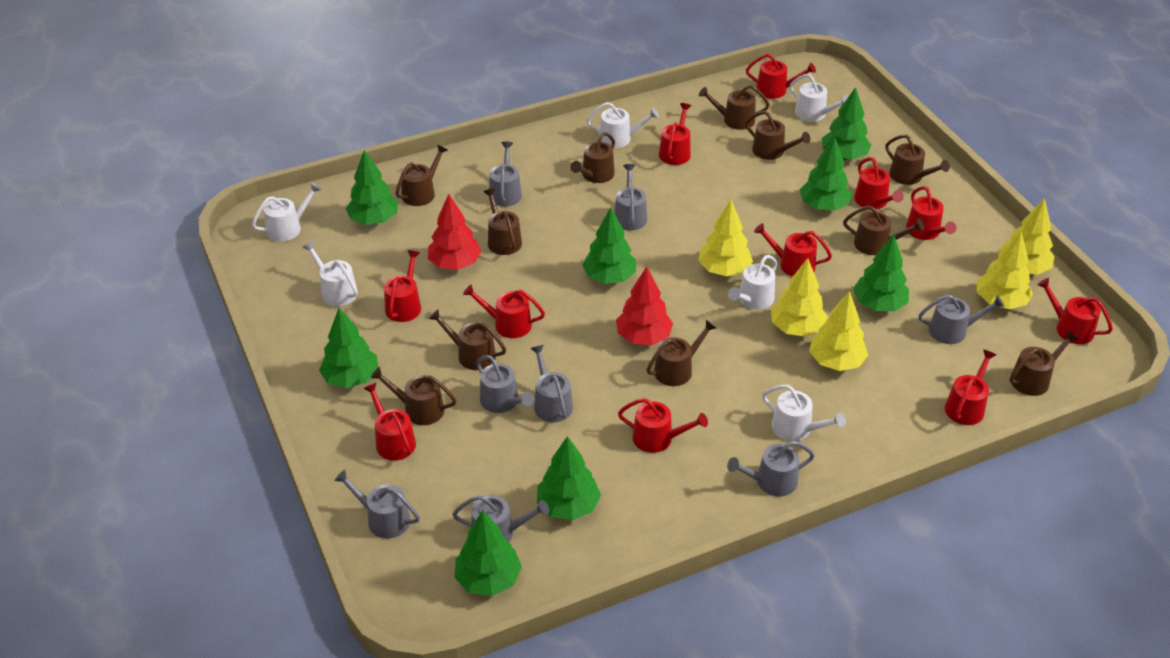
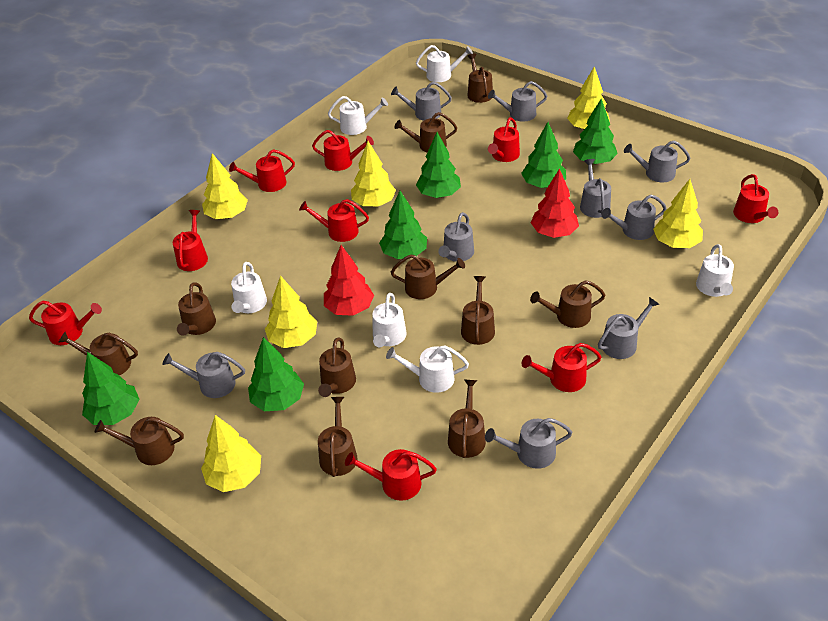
green tree: 8 -> 6
grey watering can: 8 -> 9
red watering can: 11 -> 9
yellow tree: 5 -> 6

